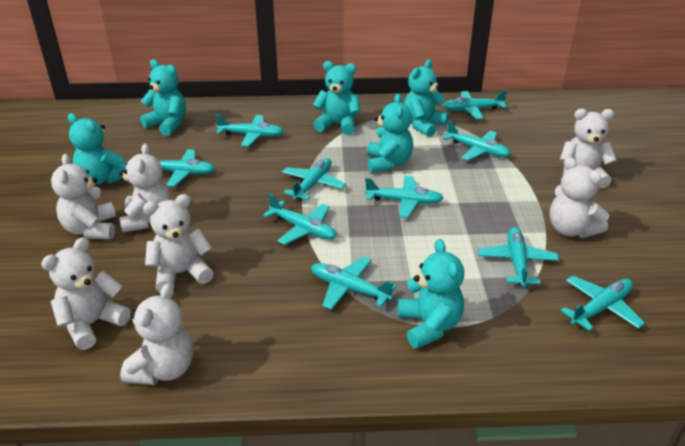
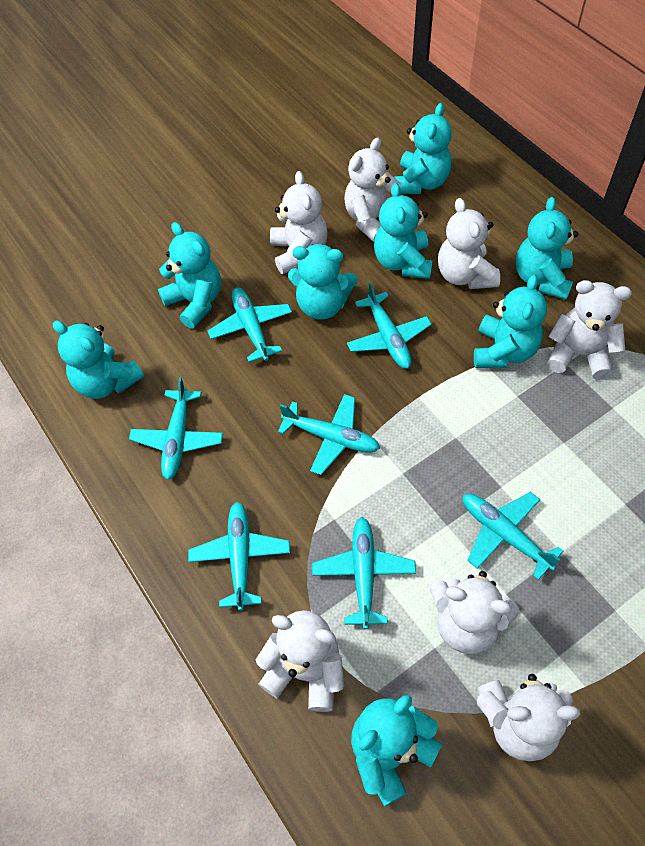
turquoise plane: 10 -> 7
turquoise teddy bear: 6 -> 8

